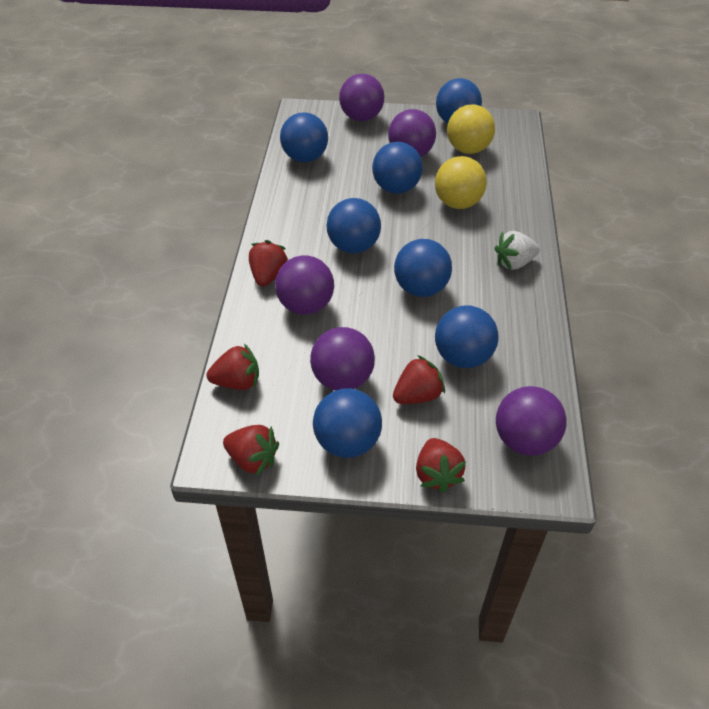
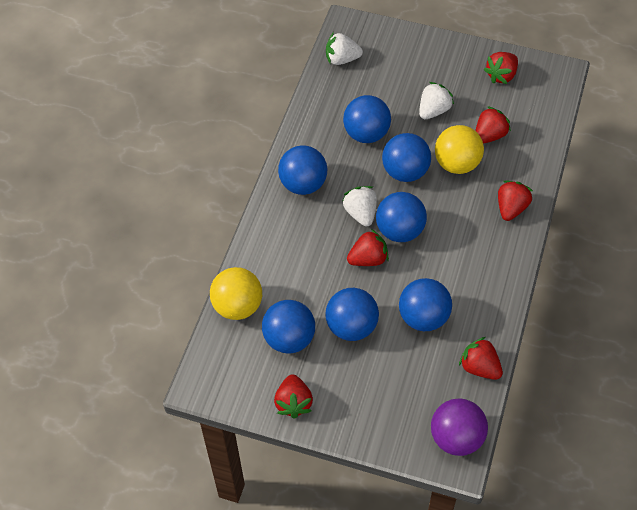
purple ball: 5 -> 1
red strawberry: 5 -> 6
white strawberry: 1 -> 3

